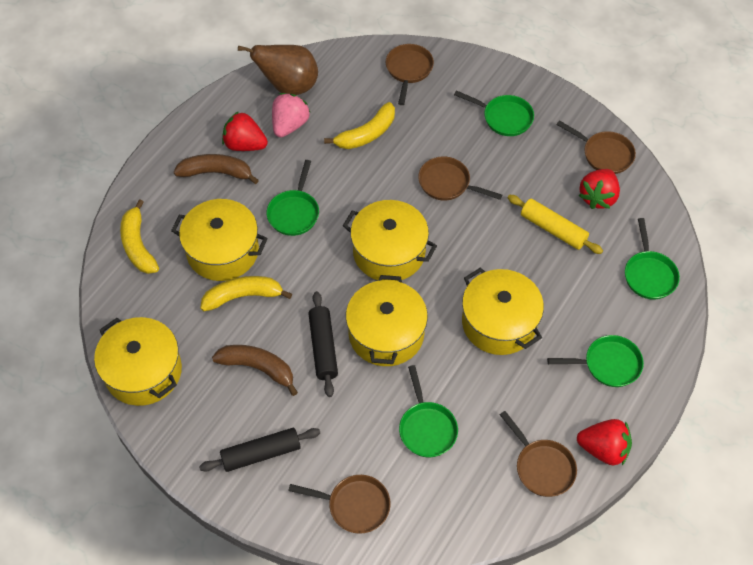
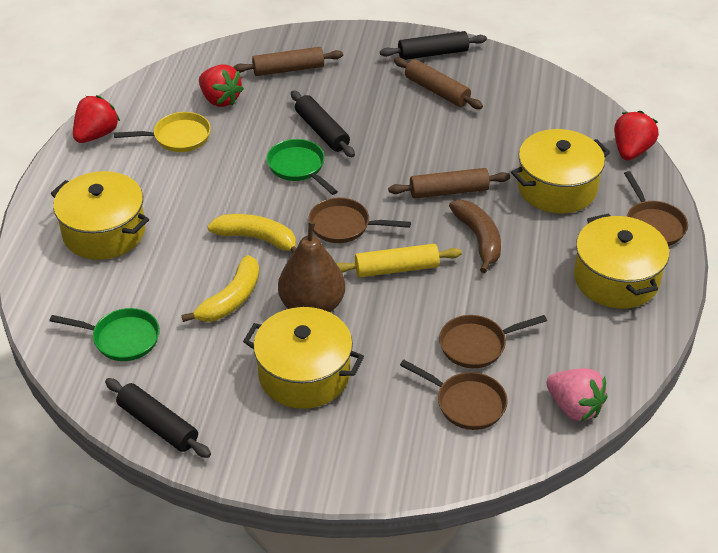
black rolling pin: 2 -> 3
brown banana: 2 -> 1
brown pan: 5 -> 4
brown rolling pin: 0 -> 3
green pan: 5 -> 2
yellow banana: 3 -> 2
yellow pan: 0 -> 1
yellow pot: 5 -> 4

